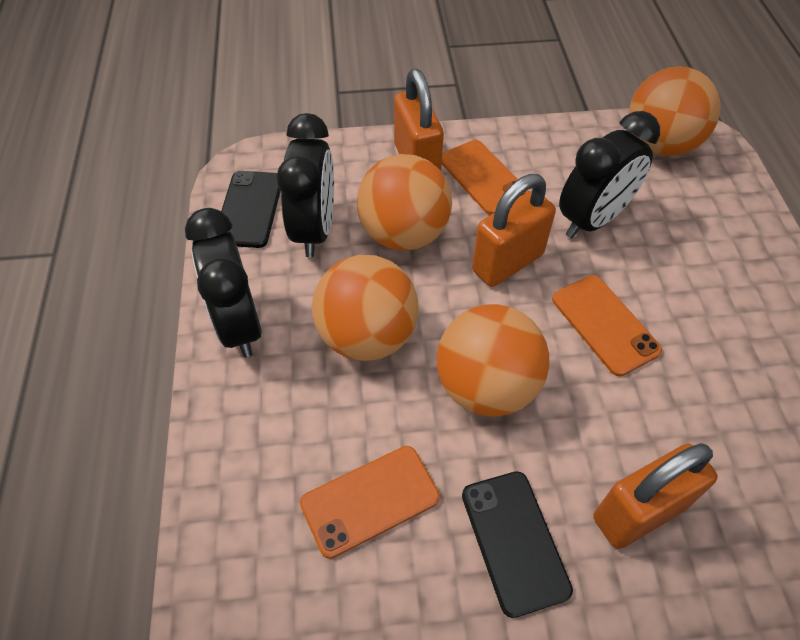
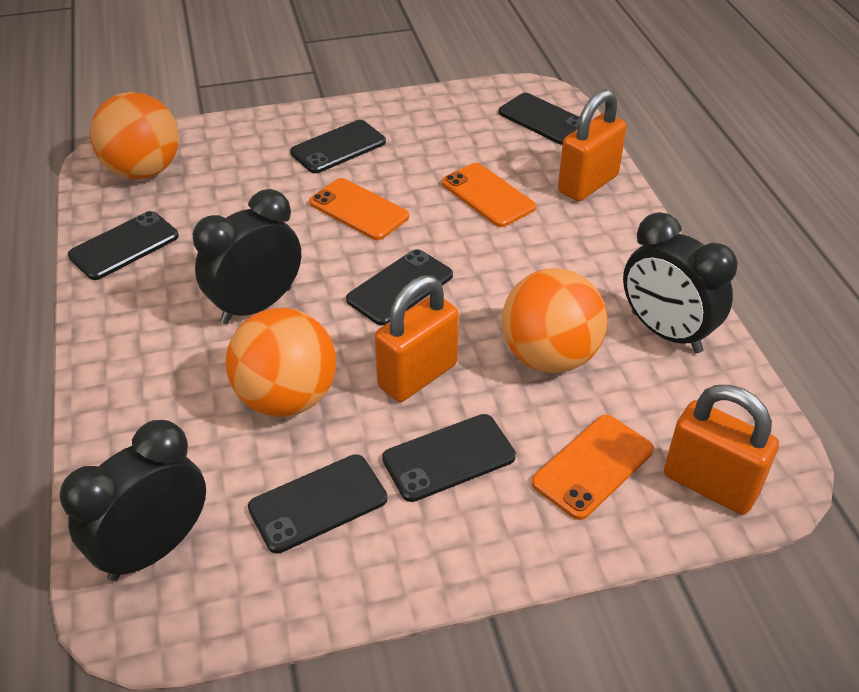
black phone: 2 -> 6
orange ball: 4 -> 3

